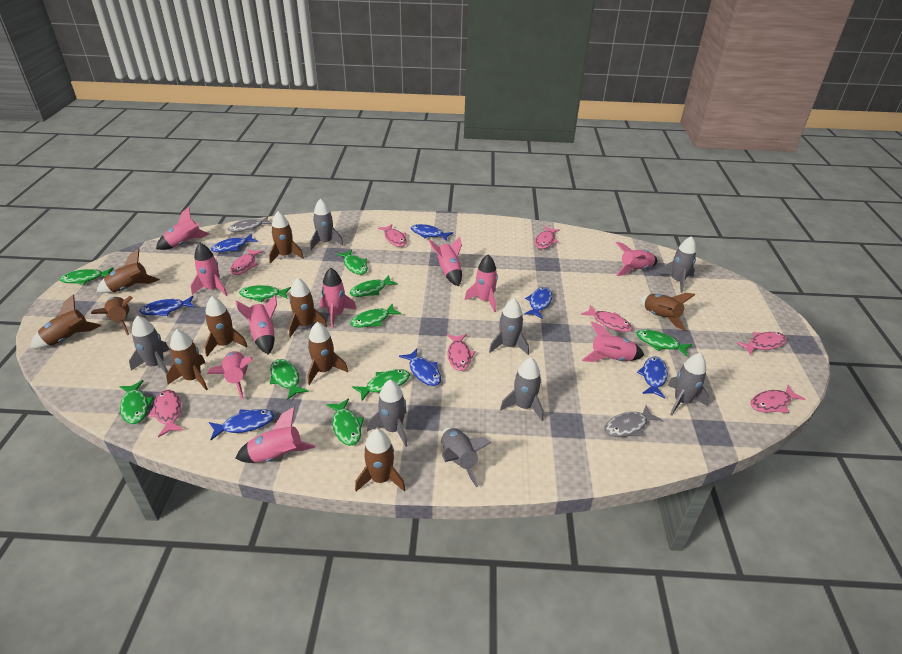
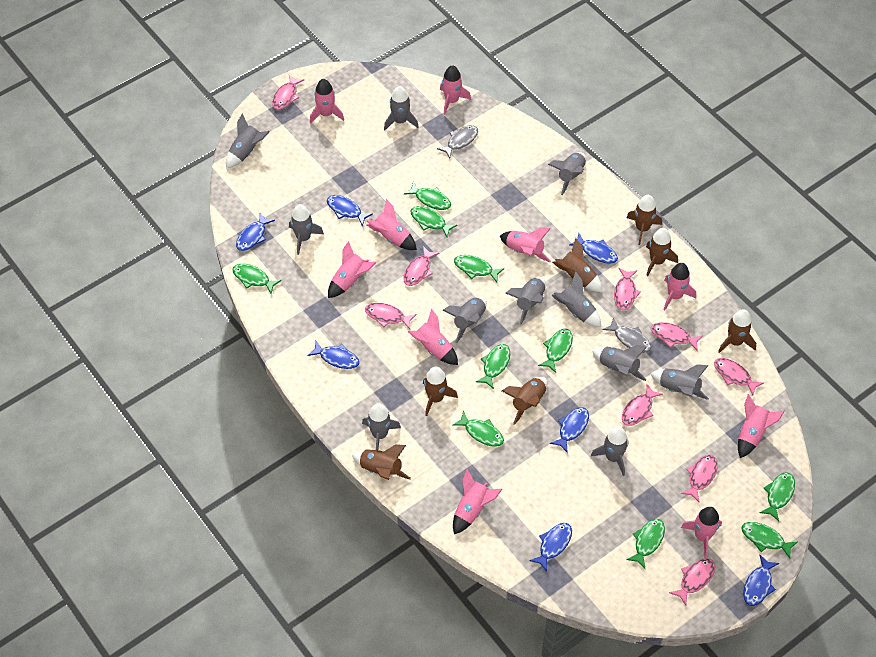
brown rocket: 10 -> 7
grey rocket: 8 -> 11
pink fish: 8 -> 9

